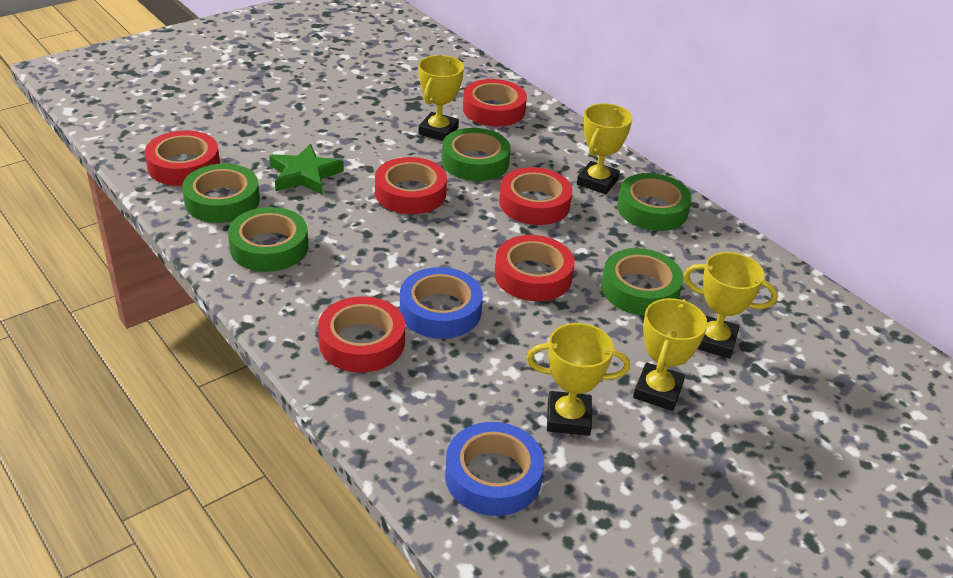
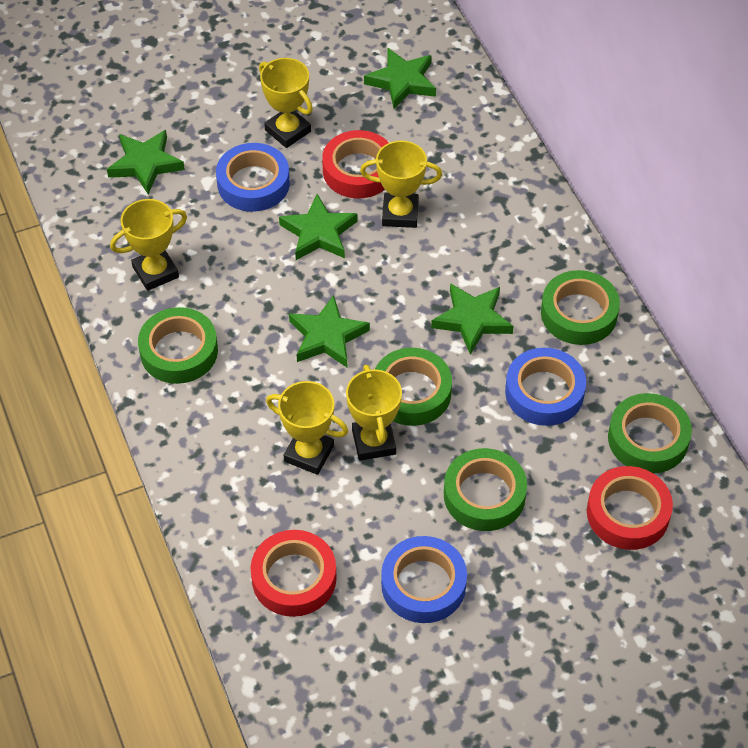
blue tape: 2 -> 3
green star: 1 -> 5
red tape: 6 -> 3

